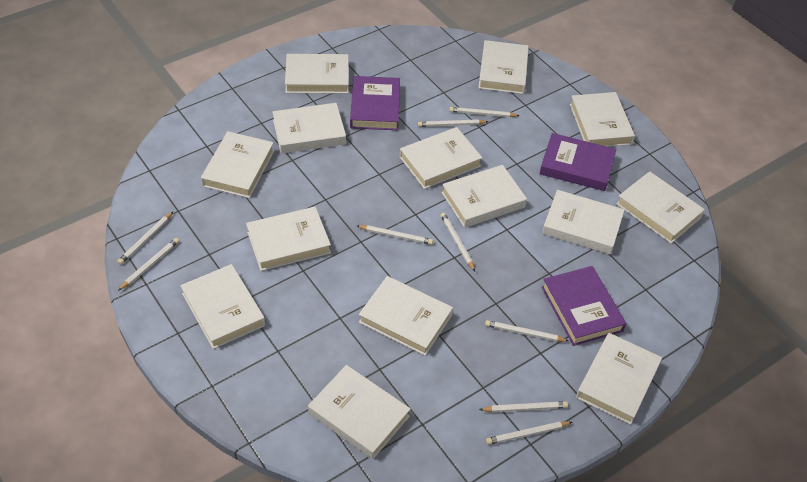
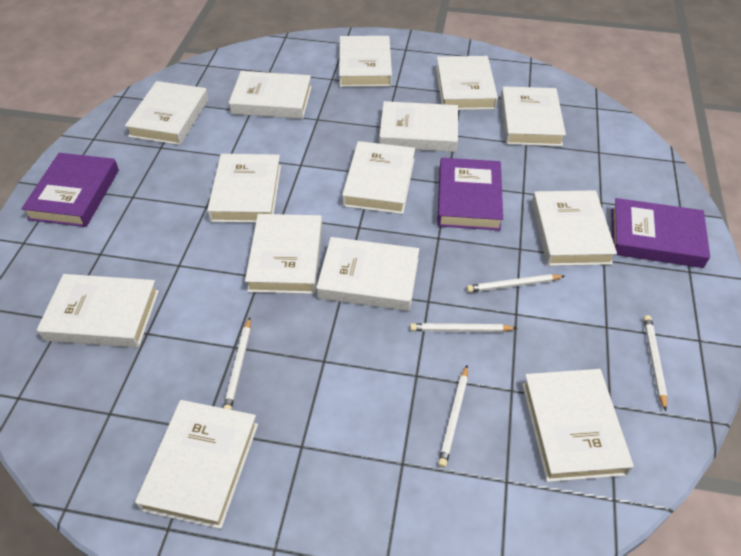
white pencil: 9 -> 5

